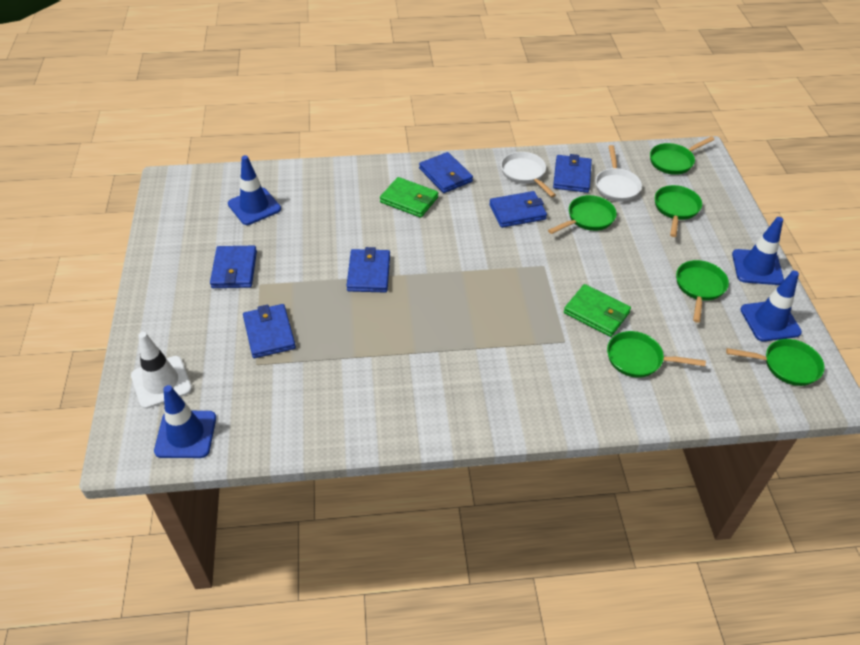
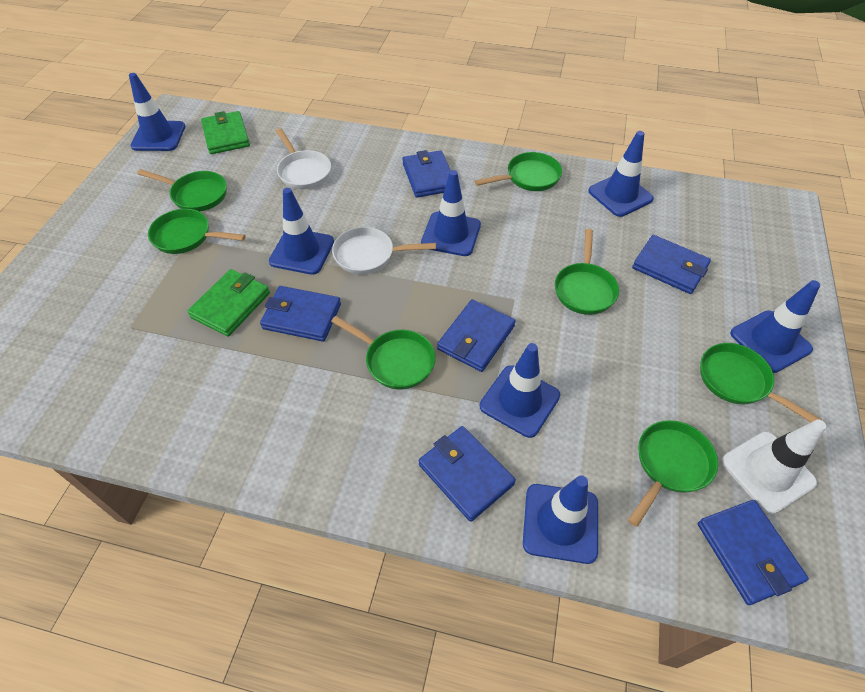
blue traffic cone: 4 -> 7
green pan: 6 -> 7

